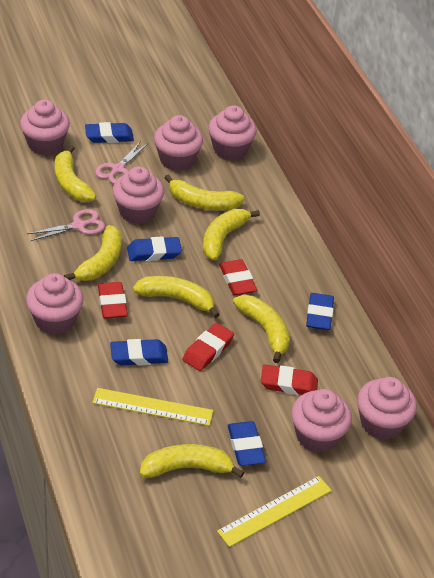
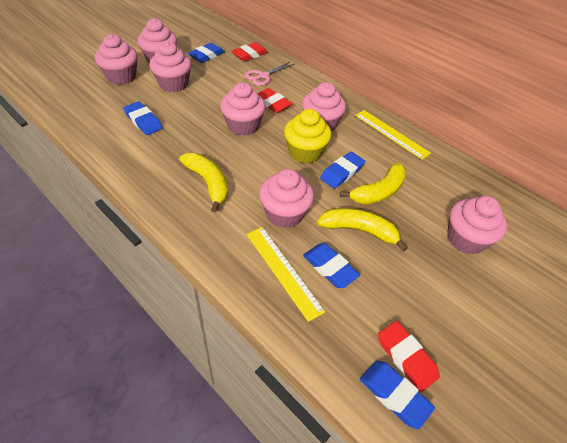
pink scissors: 2 -> 1
red eraser: 4 -> 3
yellow banana: 7 -> 3
yellow cupcake: 0 -> 1

